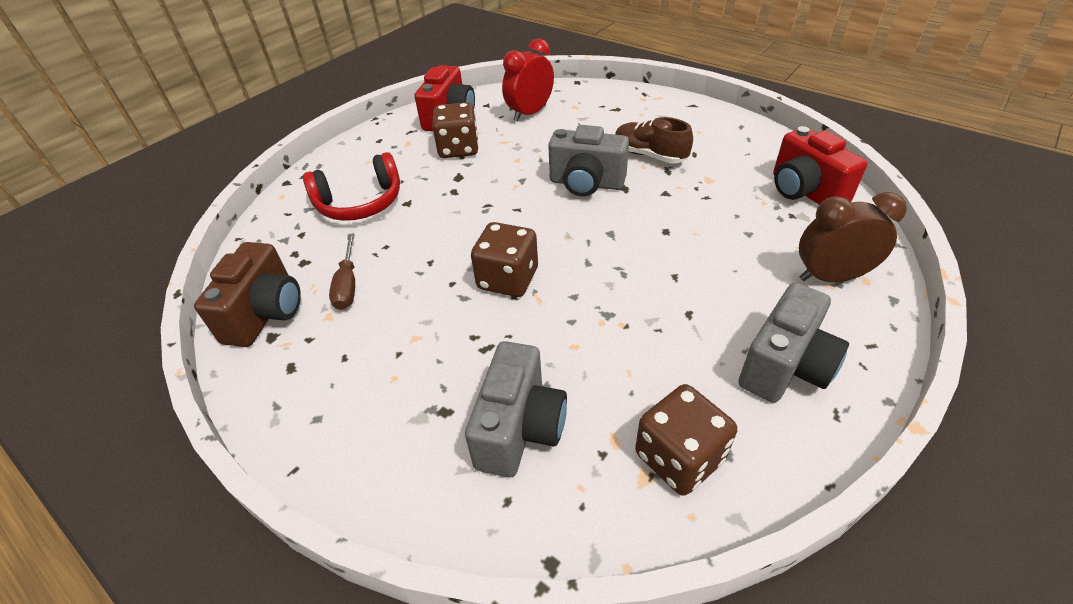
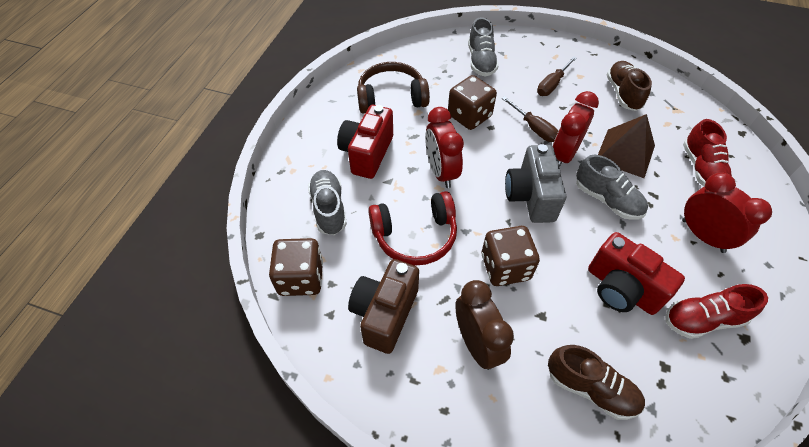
brown headphones: 0 -> 1
brown pyramid: 0 -> 1
brown screwdriver: 1 -> 2
brown shoe: 1 -> 2
grey camera: 3 -> 1
grey shoe: 0 -> 3
red clock: 1 -> 3
red shoe: 0 -> 2

